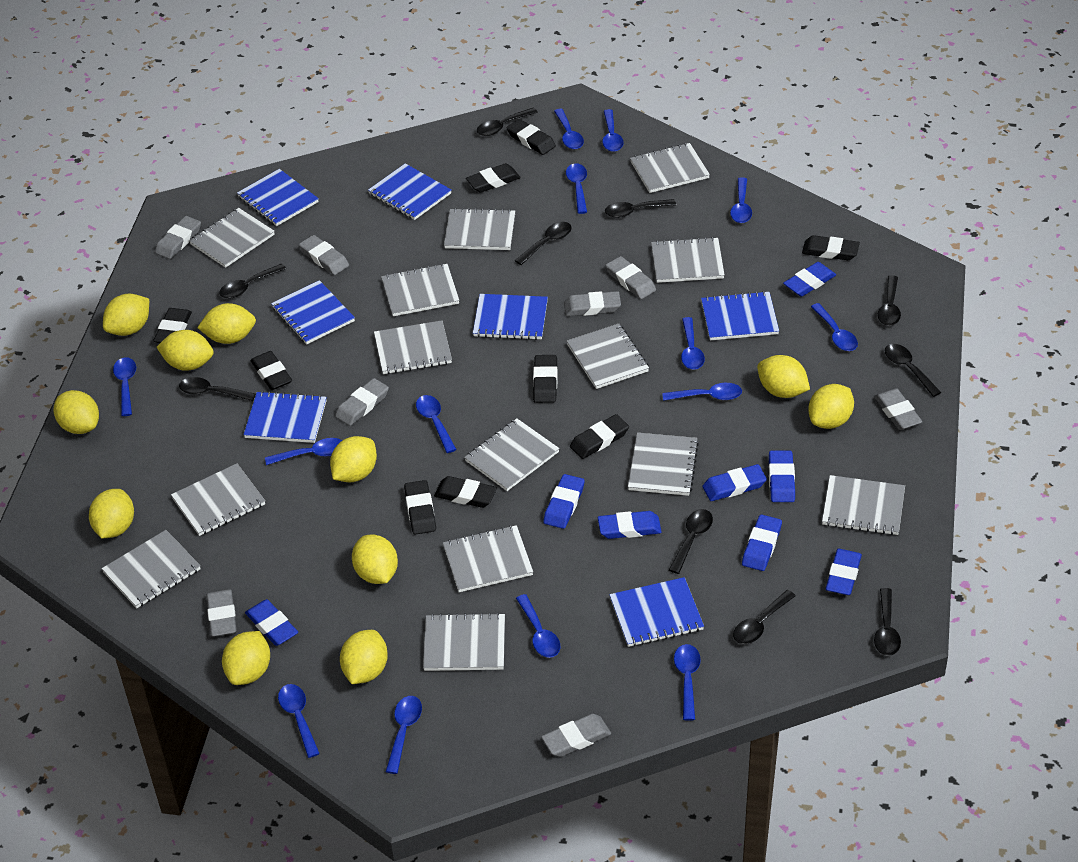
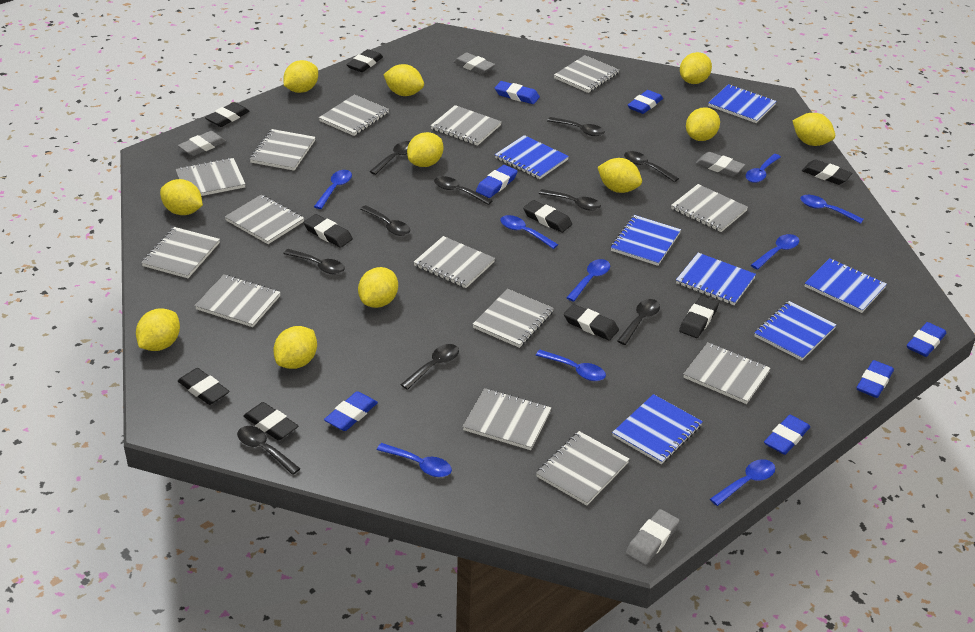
blue eraser: 8 -> 7
blue spoon: 14 -> 9
grey eraser: 8 -> 4

